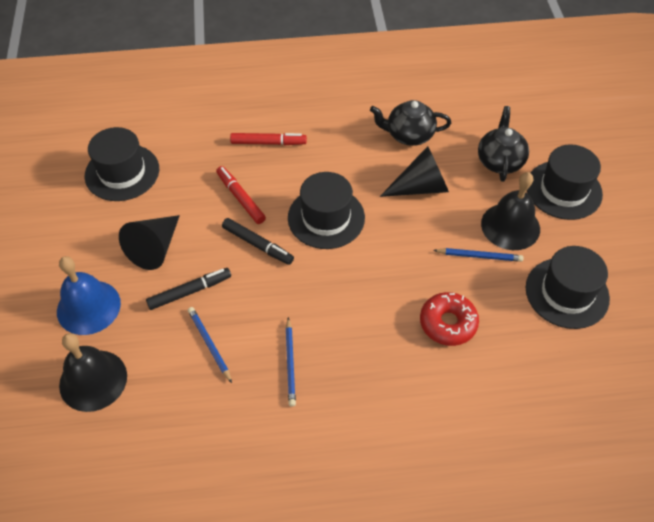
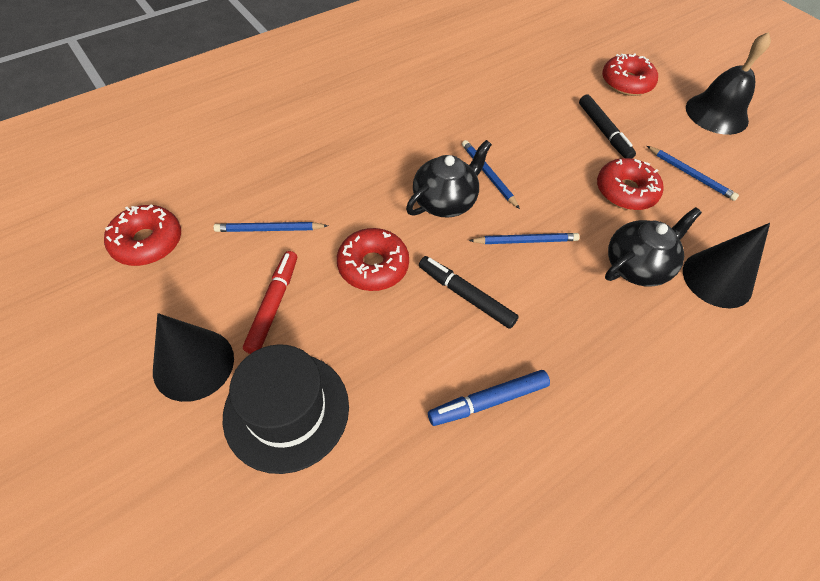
black bell: 2 -> 1
black hat: 4 -> 1
blue bell: 1 -> 0
blue marker: 0 -> 1
blue pencil: 3 -> 4
red donut: 1 -> 4
red marker: 2 -> 1

